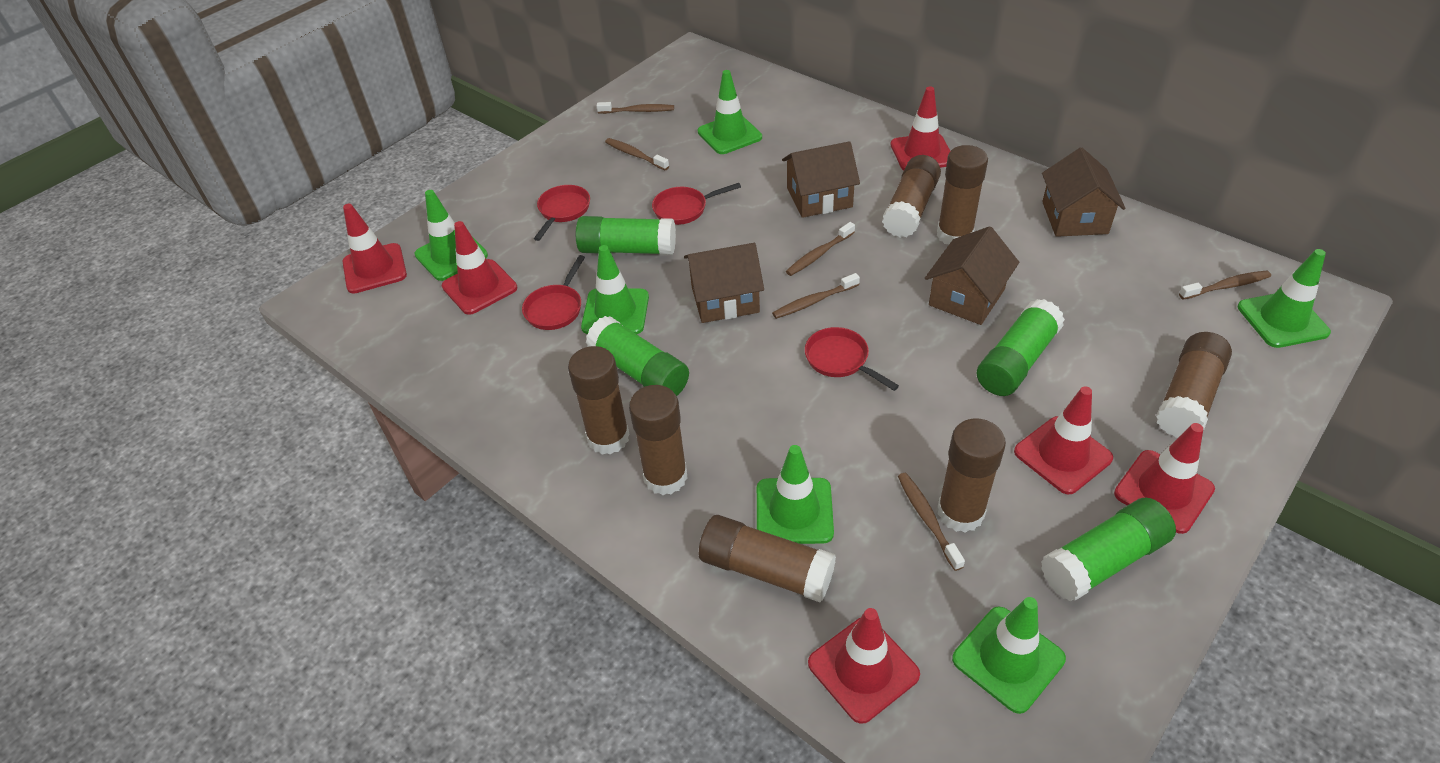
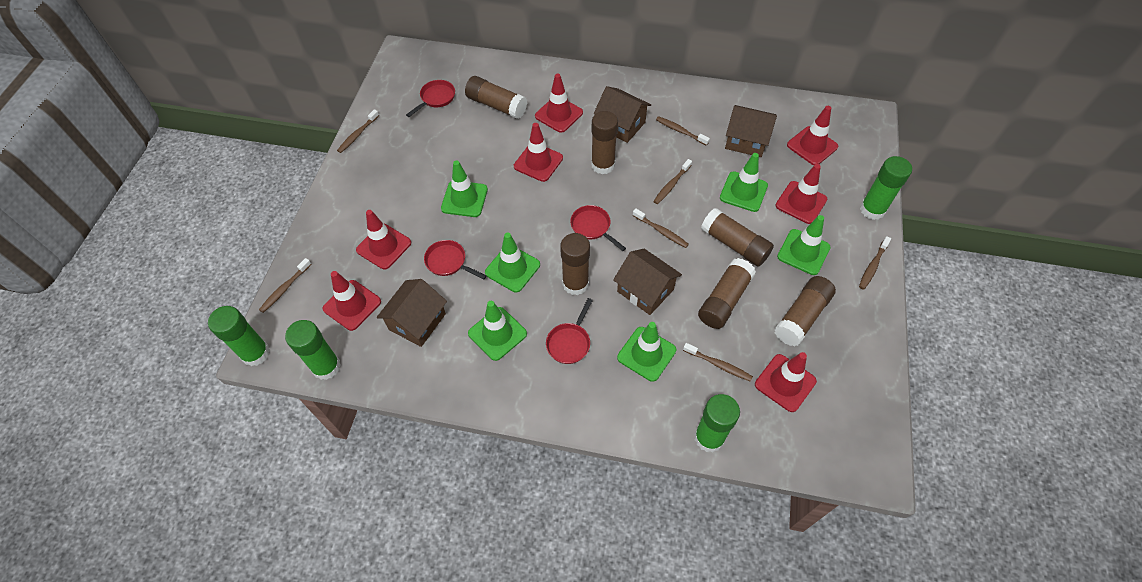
brown glue stick: 7 -> 6
brown toothbrush: 6 -> 7
red traffic cone: 6 -> 7

